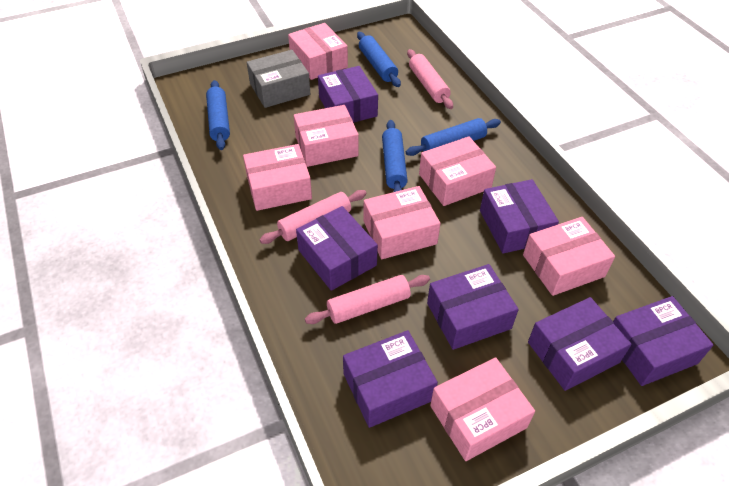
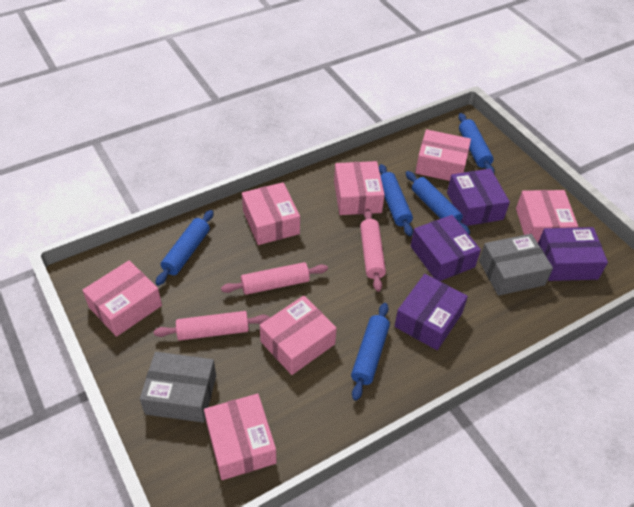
blue rolling pin: 4 -> 5
grey box: 1 -> 2
purple box: 7 -> 4

